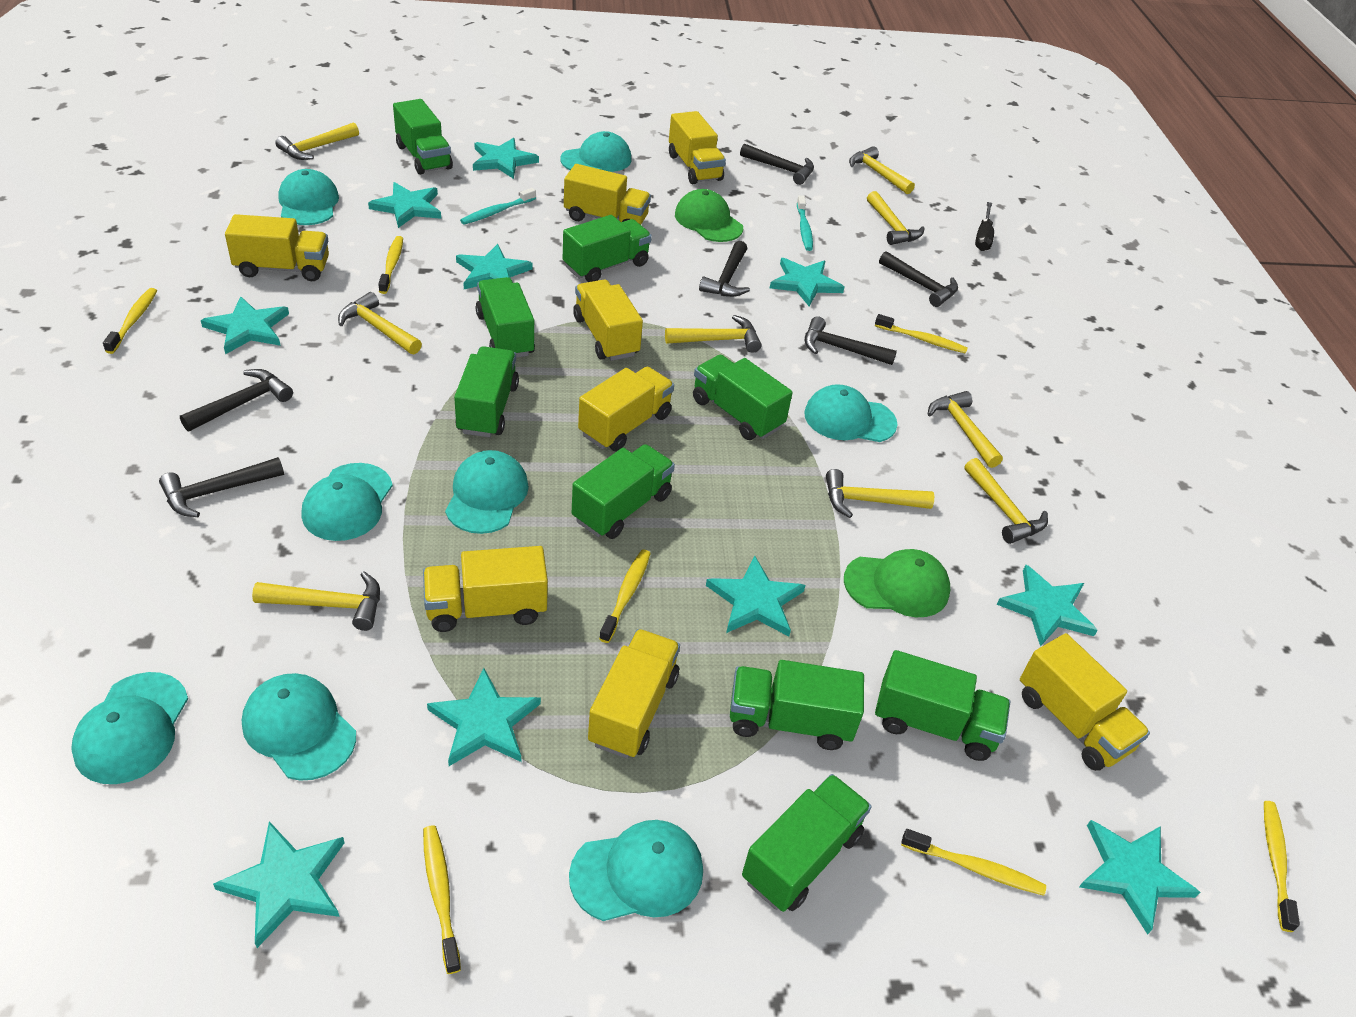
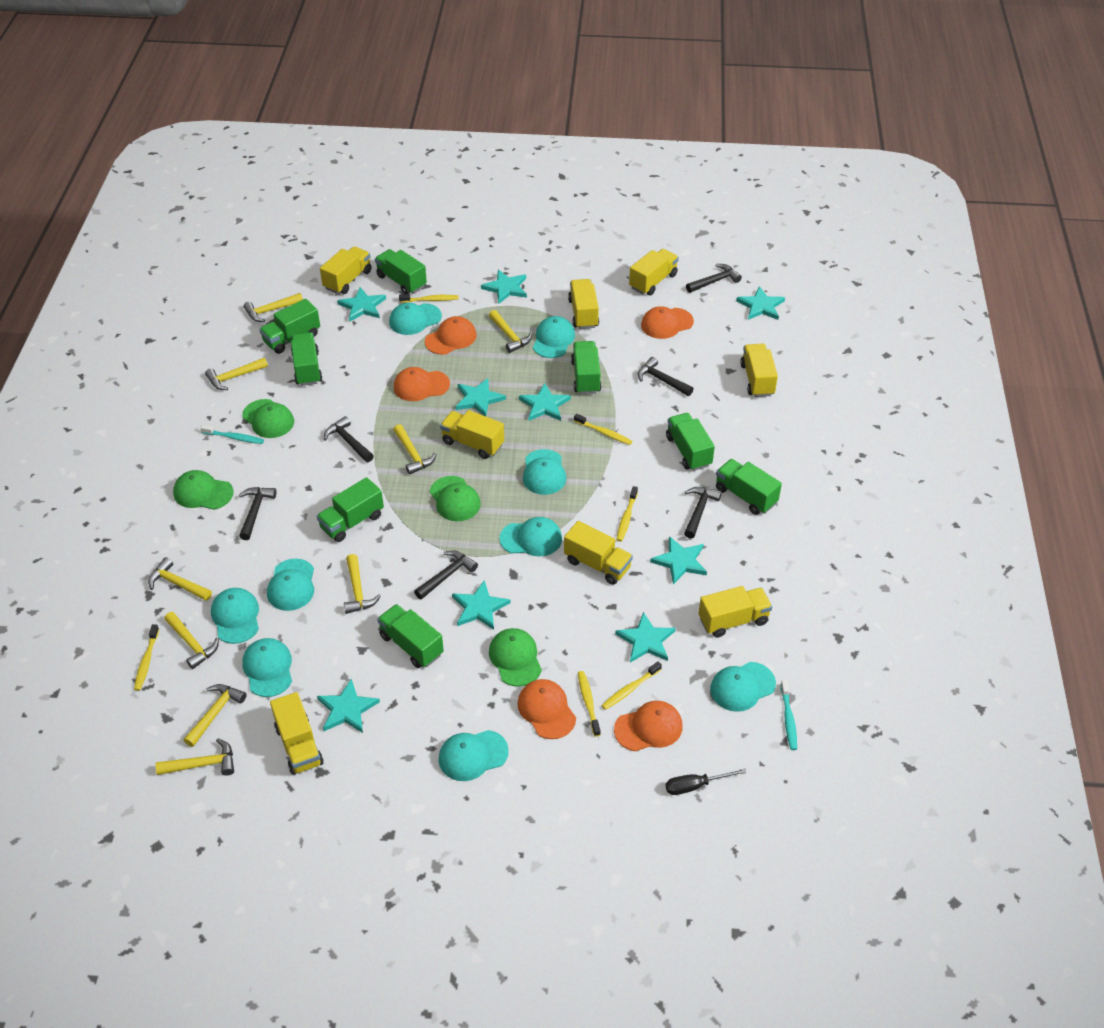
green cap: 2 -> 4
green truck: 9 -> 8
orange cap: 0 -> 5
turquoise cap: 8 -> 9
turquoise star: 10 -> 9
yellow toothbrush: 7 -> 6

